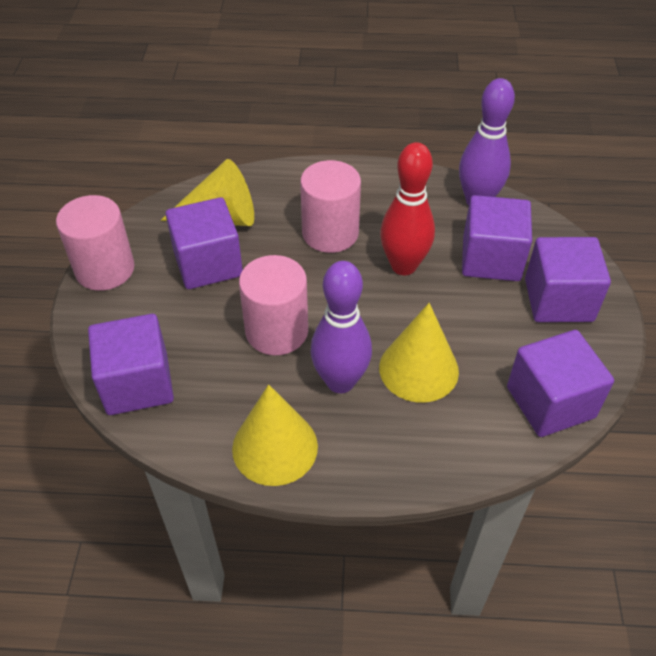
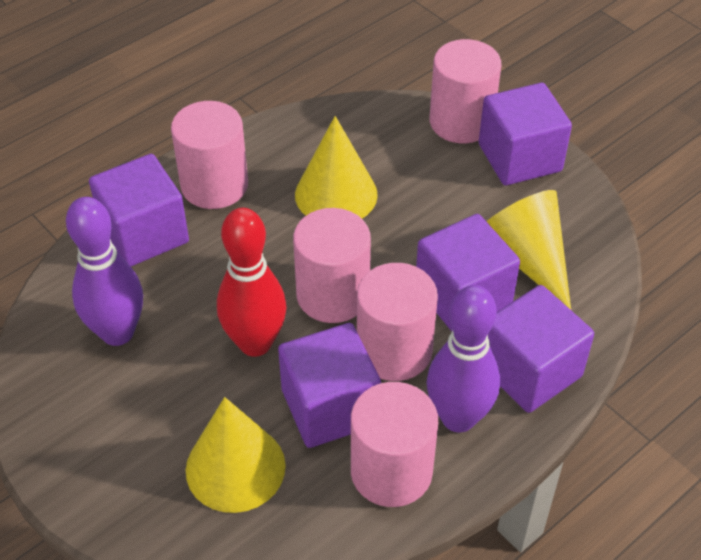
pink cylinder: 3 -> 5

